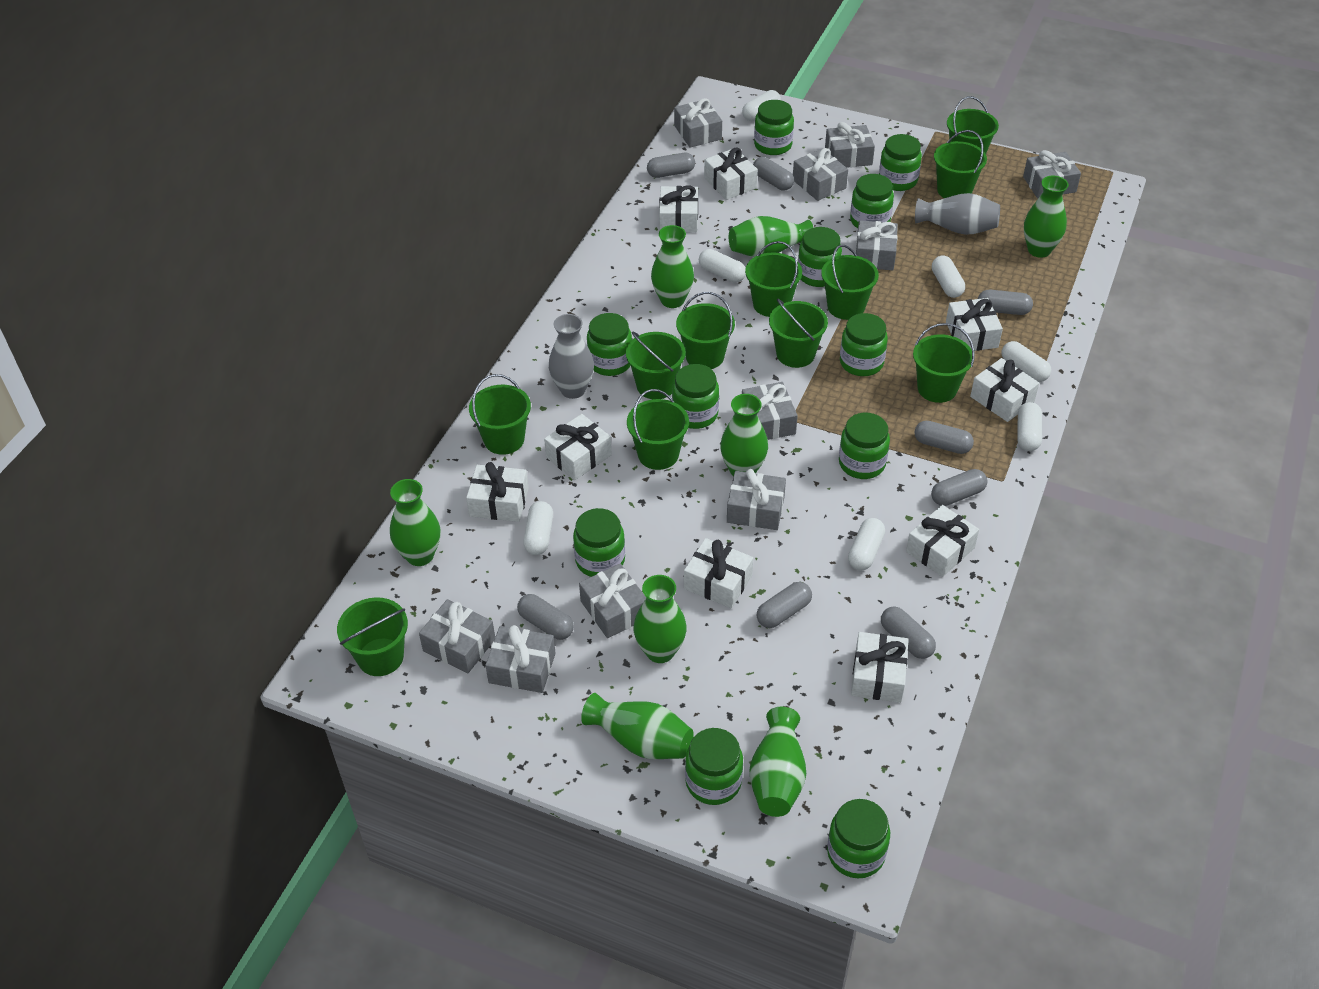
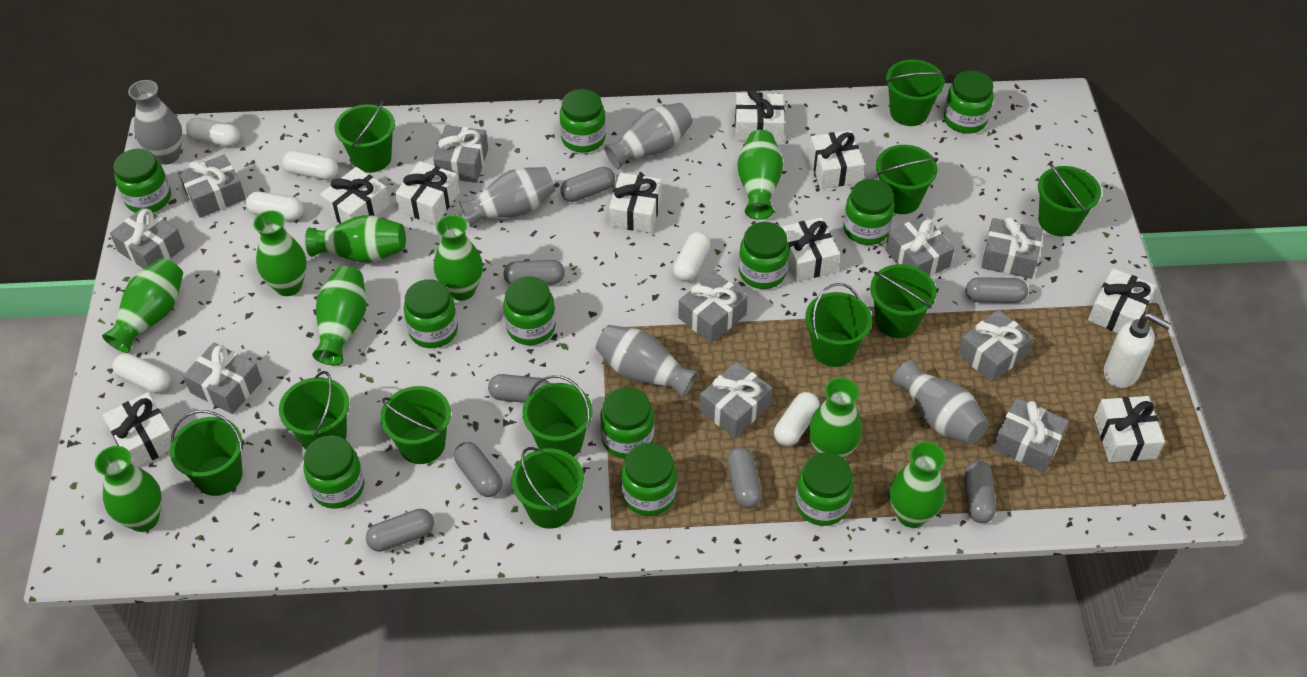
green vase: 8 -> 9
grey vase: 2 -> 5
white capsule: 7 -> 6
white soap dispenser: 0 -> 1

